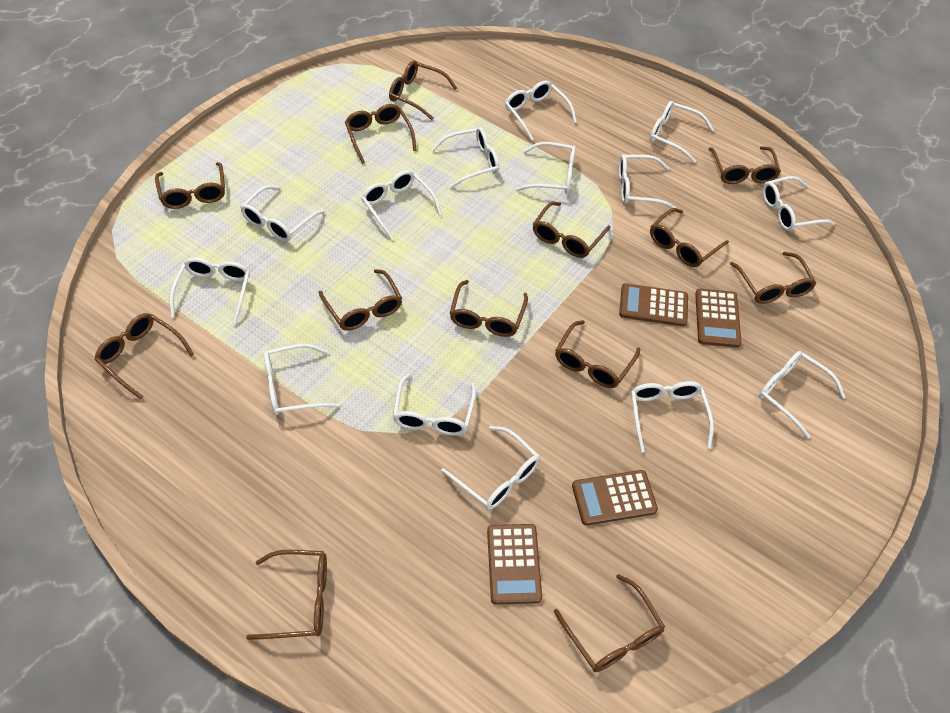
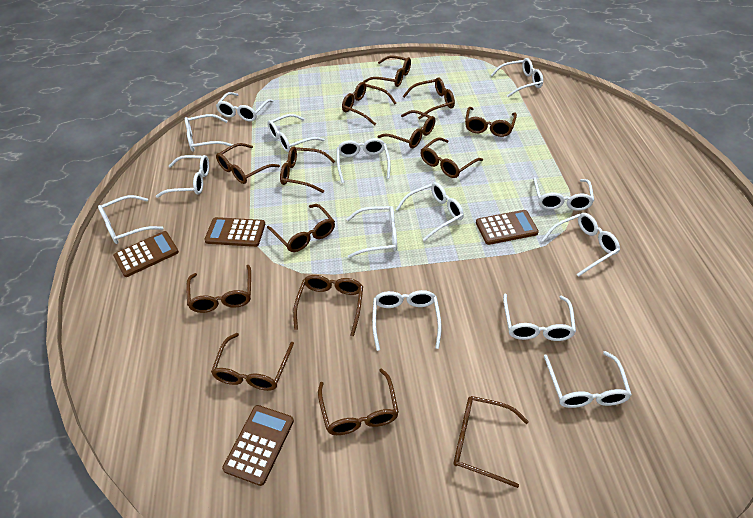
brown glasses: 13 -> 14

